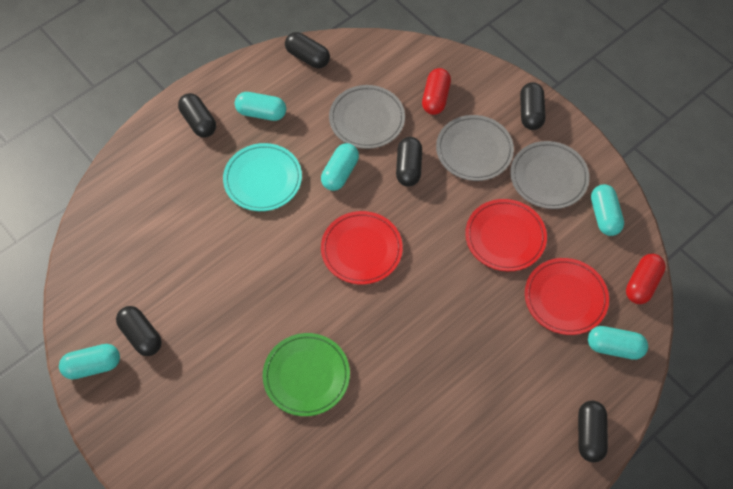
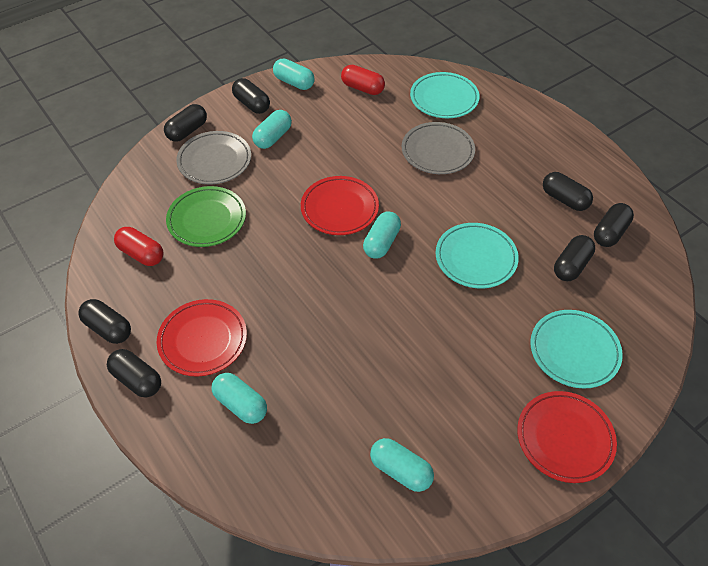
black capsule: 6 -> 7
grey plate: 3 -> 2
turquoise plate: 1 -> 3

